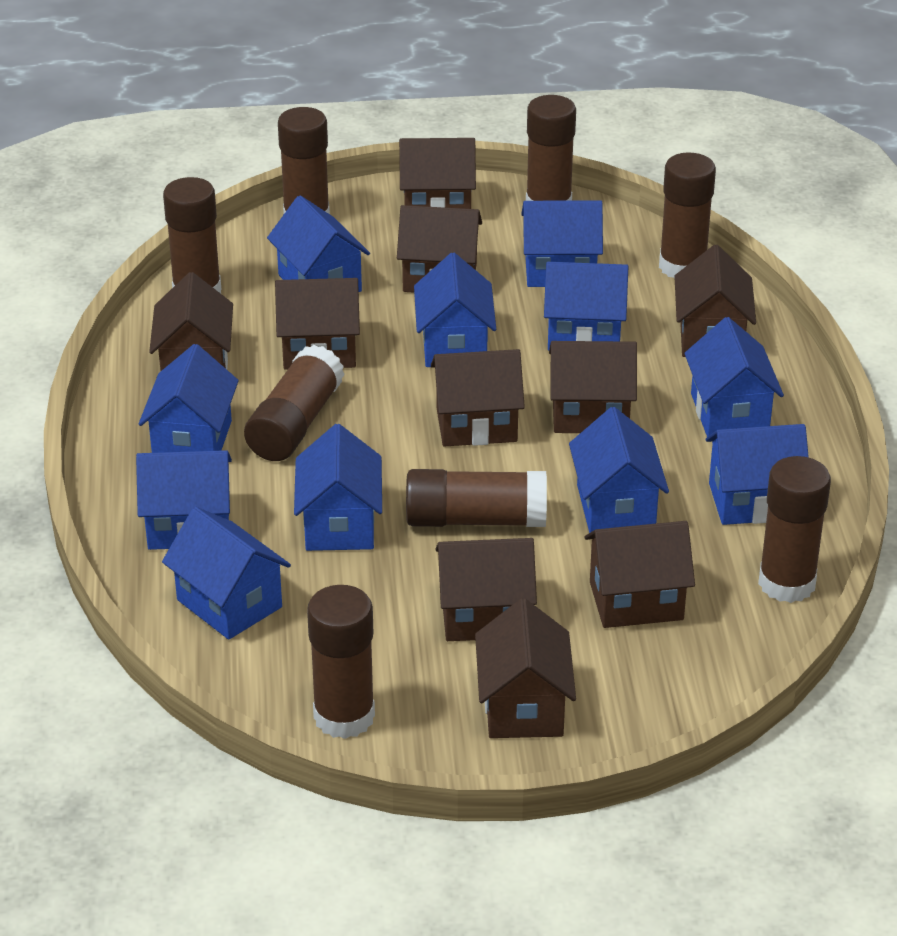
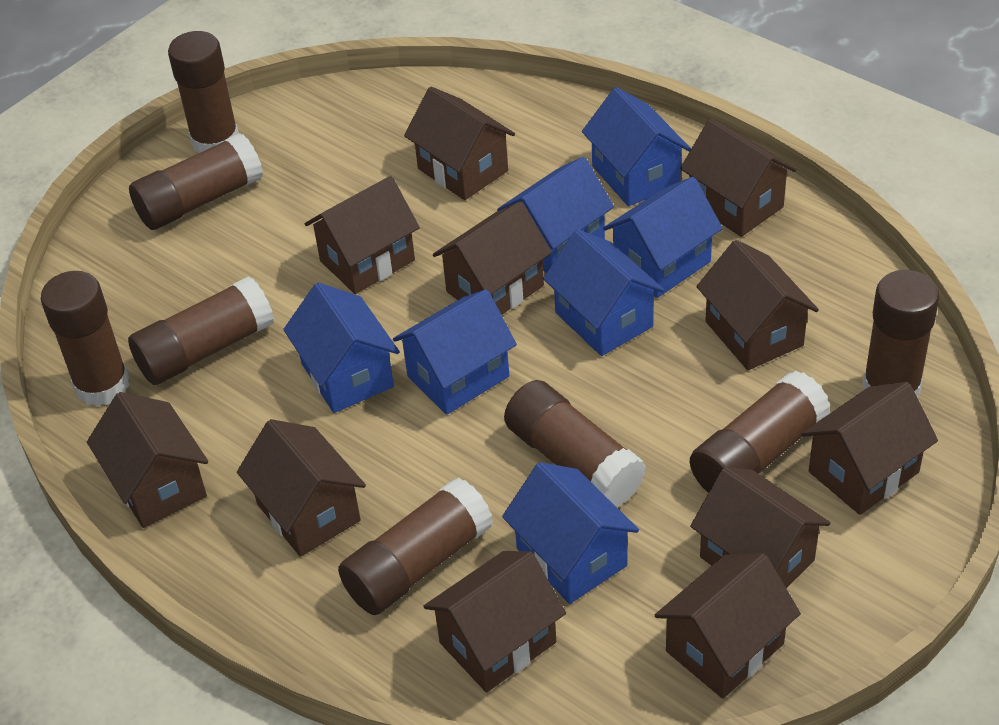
blue house: 11 -> 7
brown house: 10 -> 11

